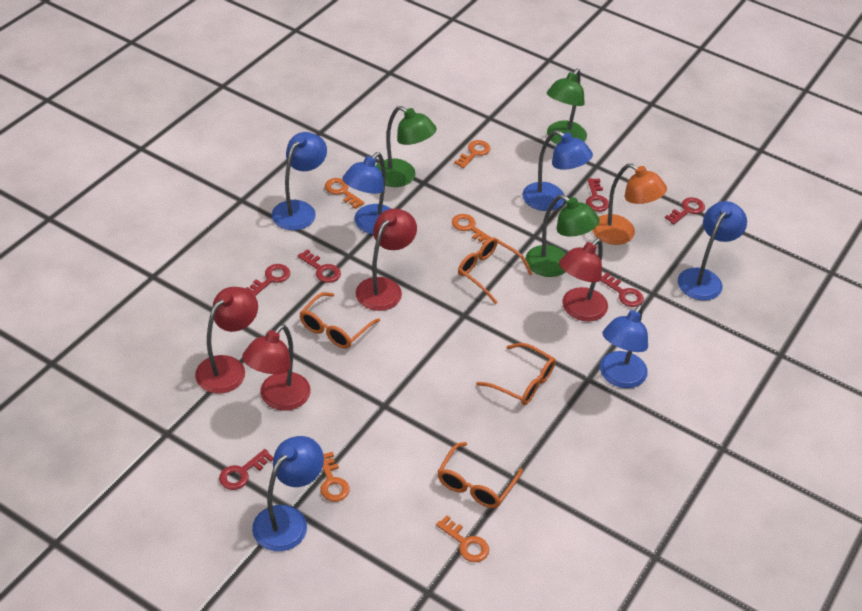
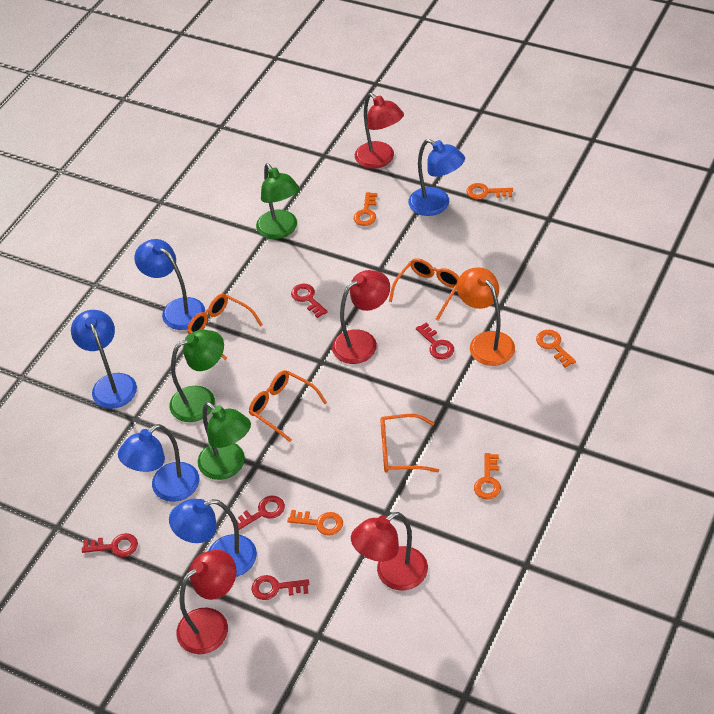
blue lamp: 6 -> 5
red key: 6 -> 5

